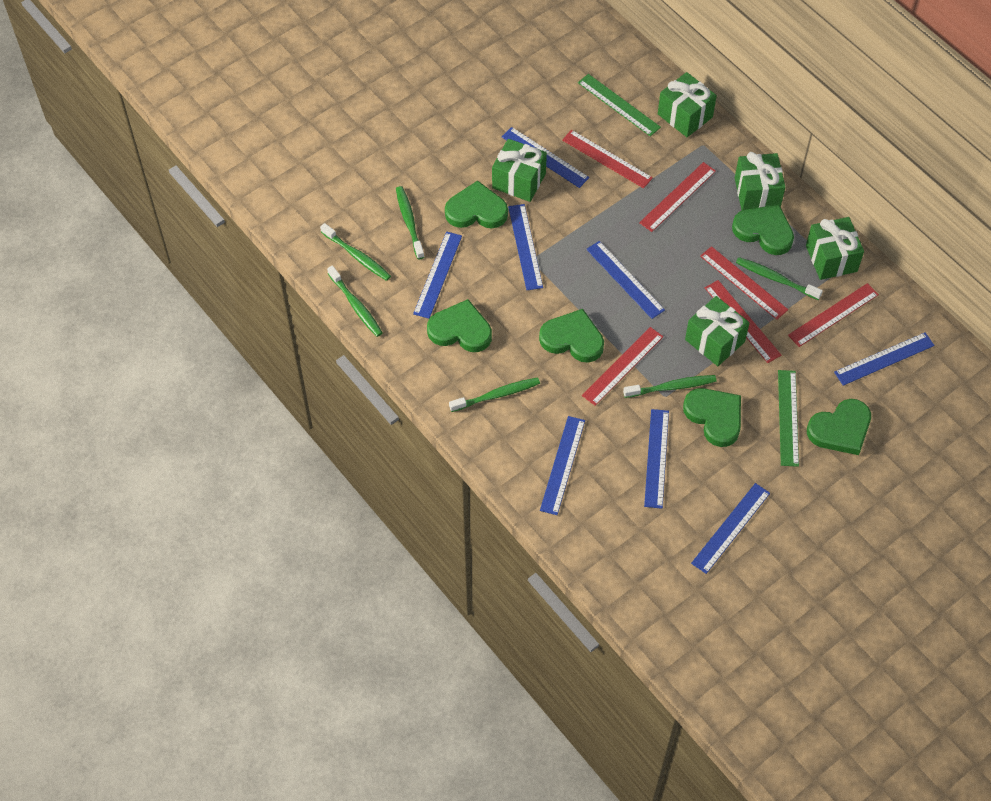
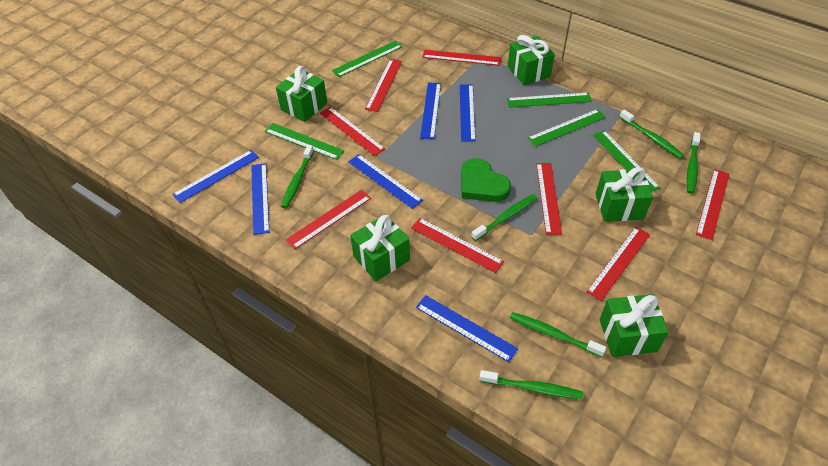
blue ruler: 8 -> 6
green heart: 6 -> 1
green ruler: 2 -> 5
red ruler: 6 -> 8

